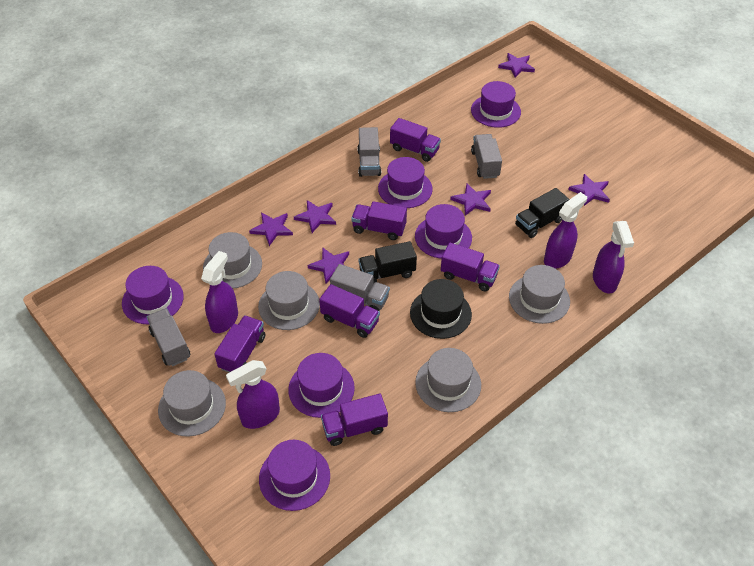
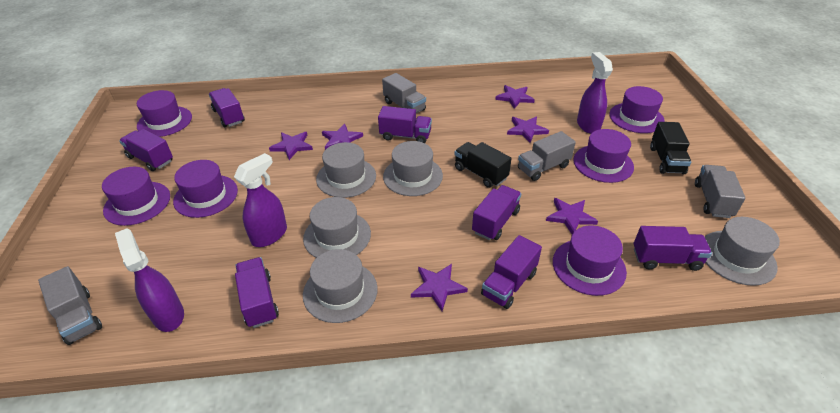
black hat: 1 -> 0
purple spray bottle: 4 -> 3
purple truck: 6 -> 7

